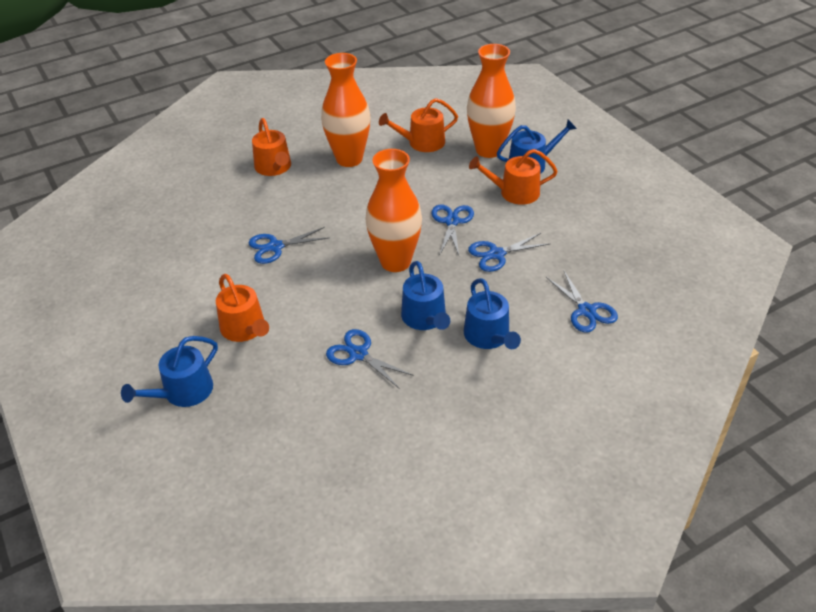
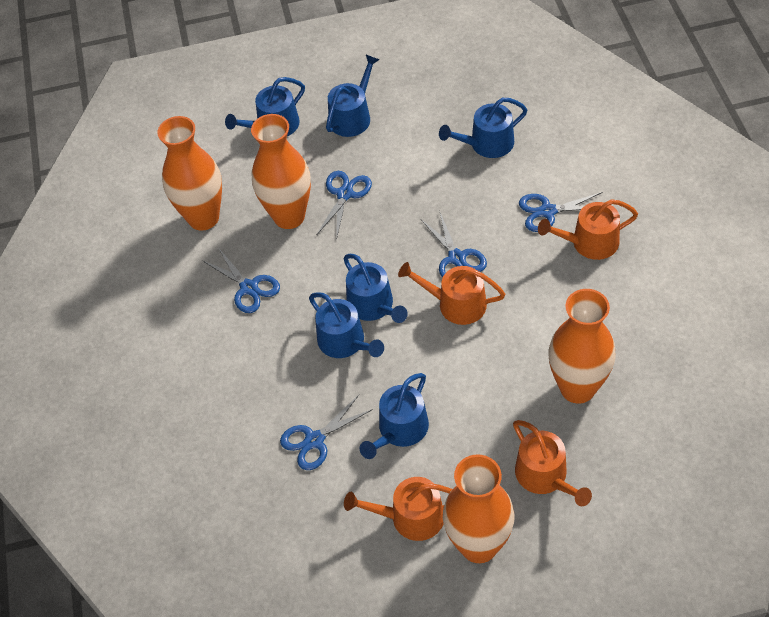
blue watering can: 4 -> 6
orange vase: 3 -> 4

